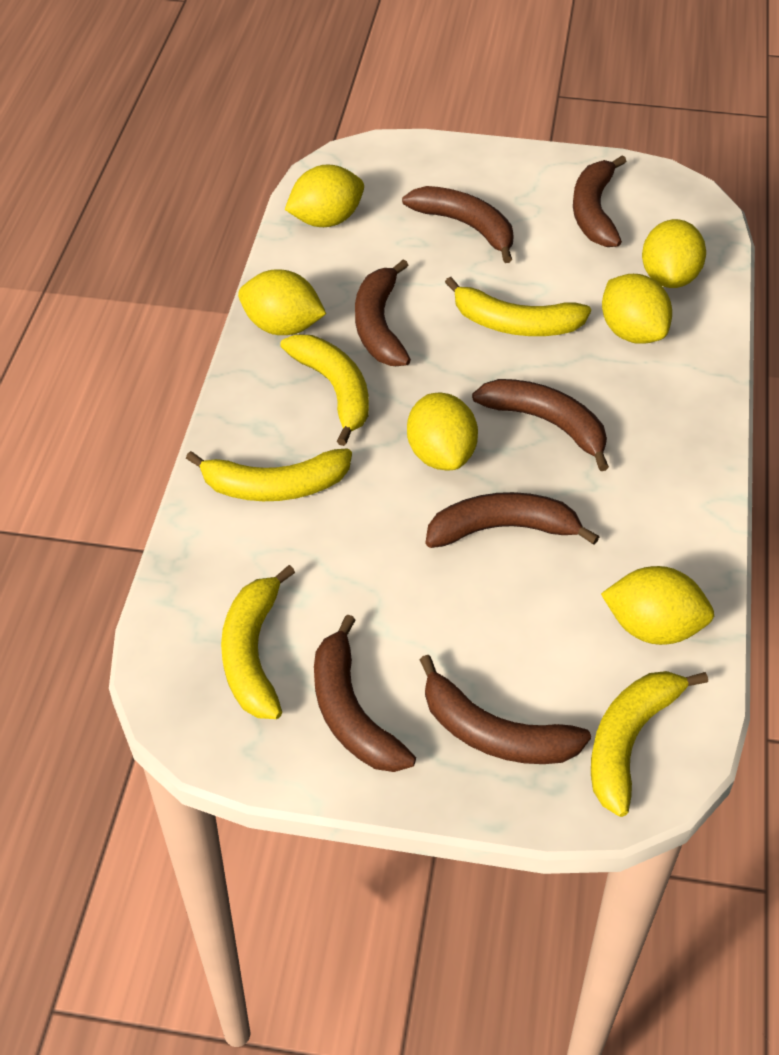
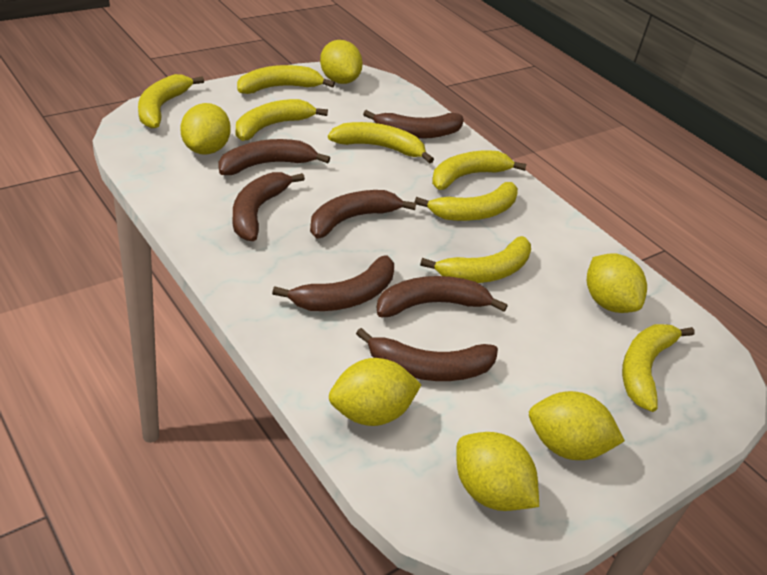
yellow banana: 5 -> 8

